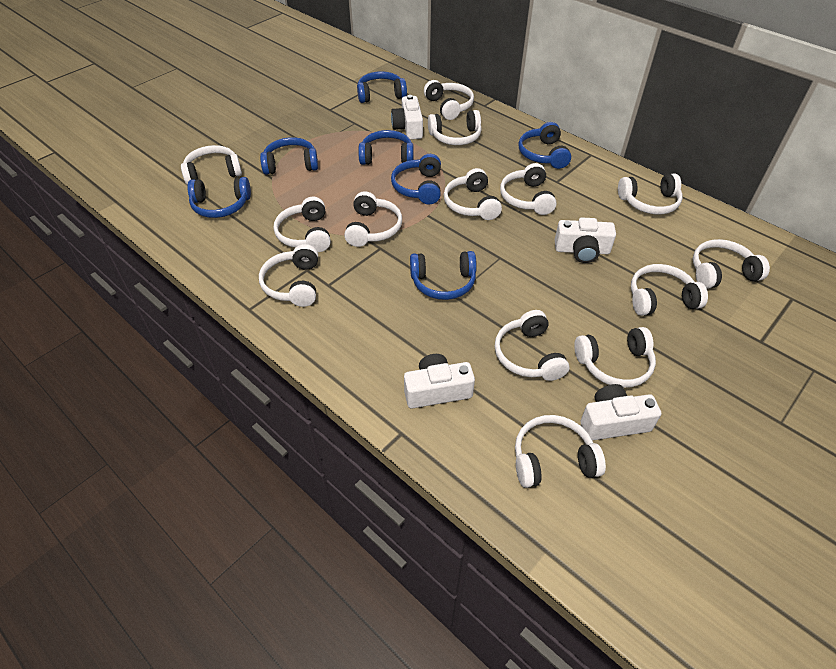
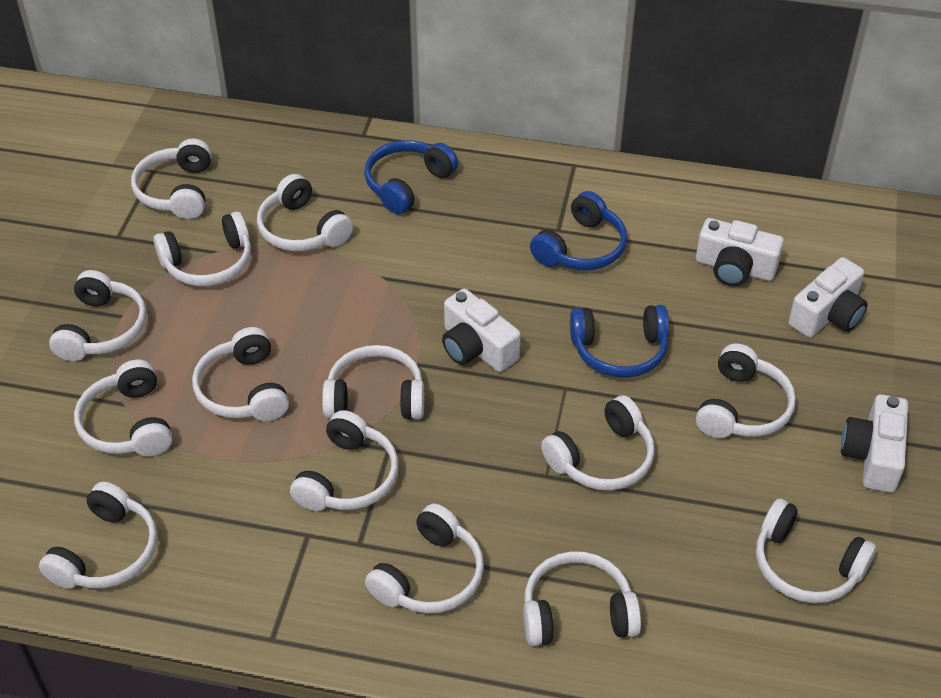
blue headphones: 7 -> 3

